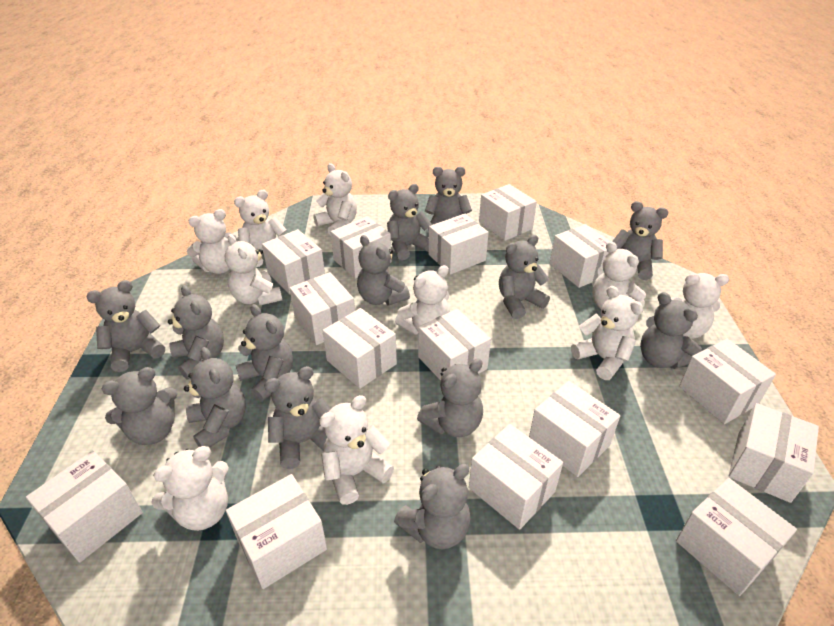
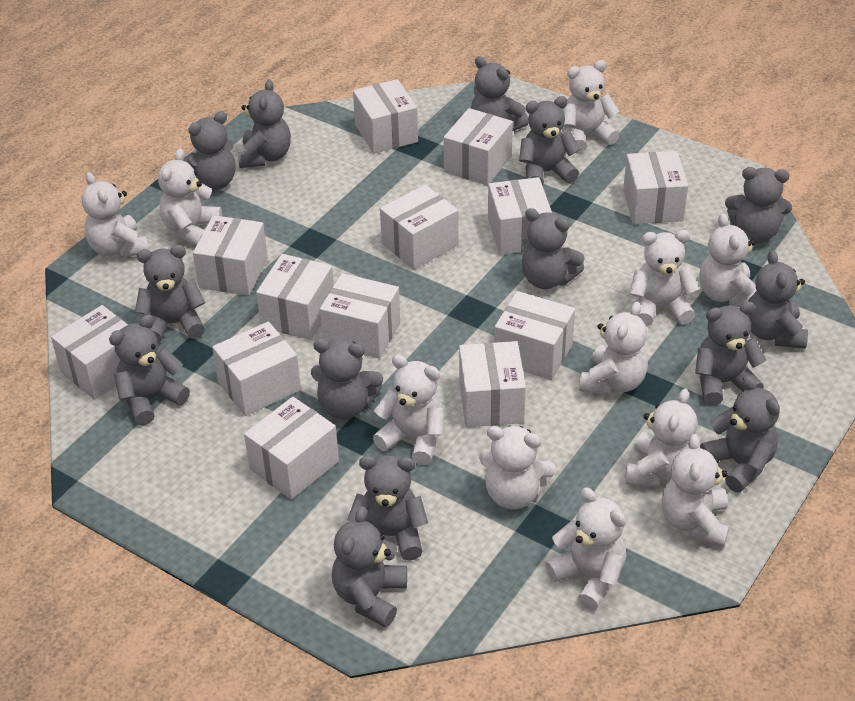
white box: 15 -> 13
white teddy bear: 10 -> 11

